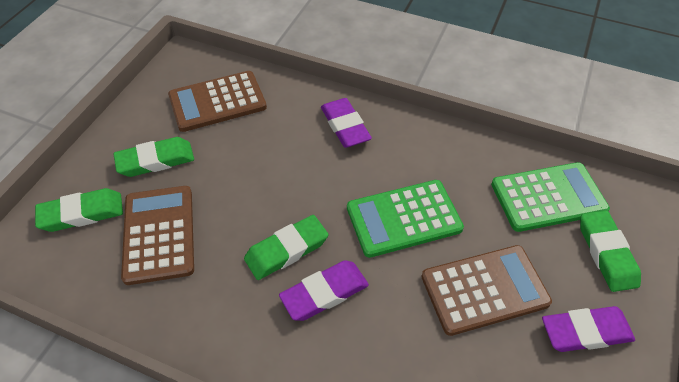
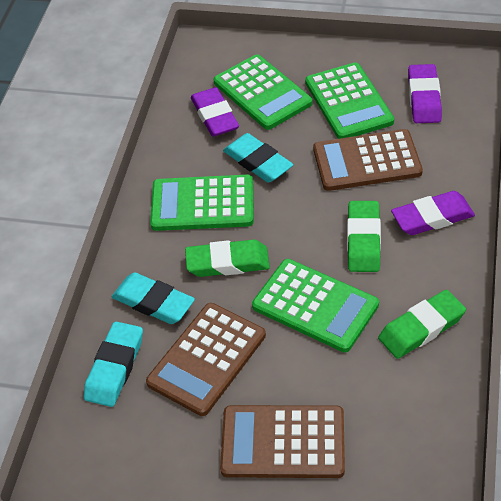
green calculator: 2 -> 4
green eraser: 4 -> 3
turquoise eraser: 0 -> 3

